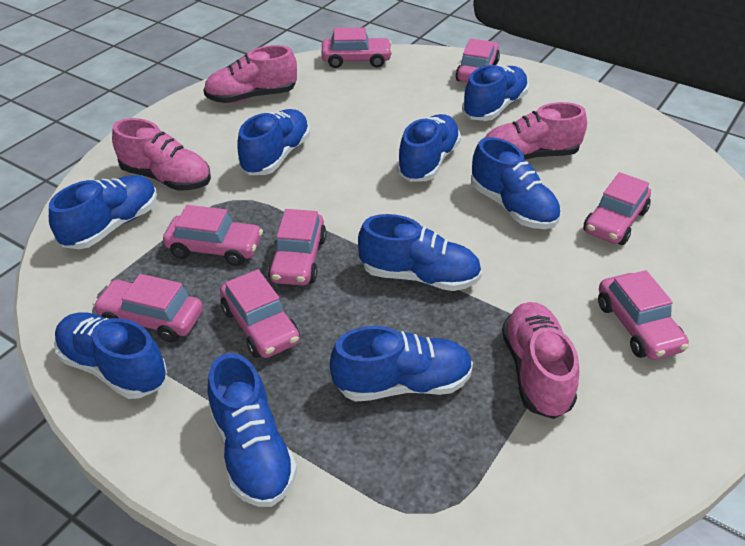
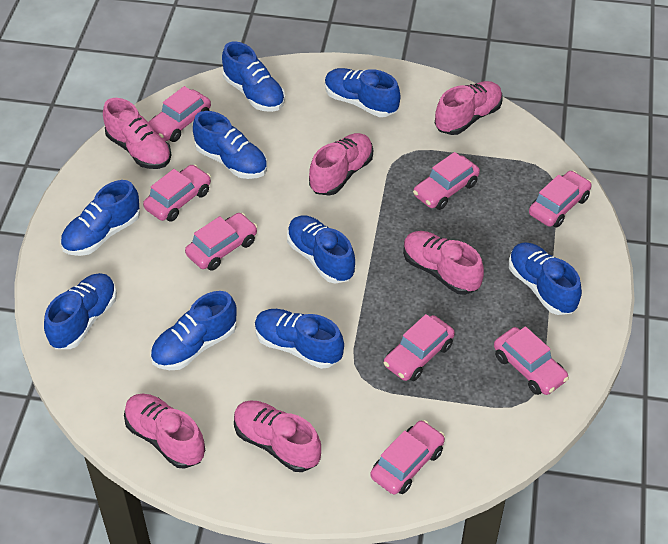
pink shoe: 4 -> 6

